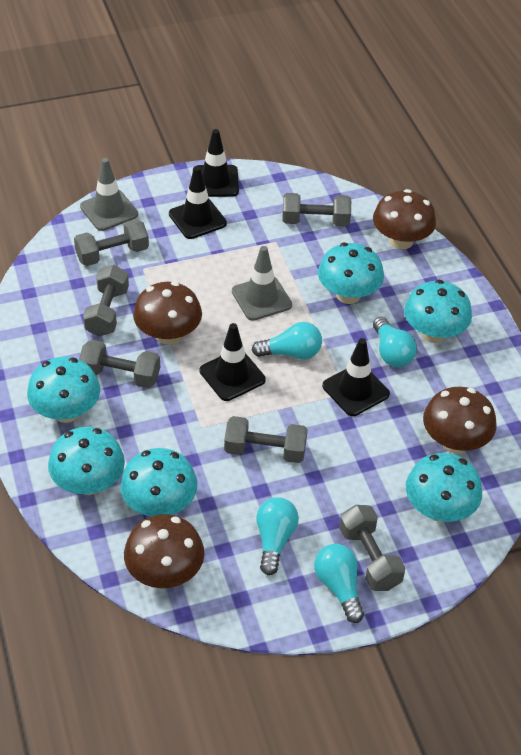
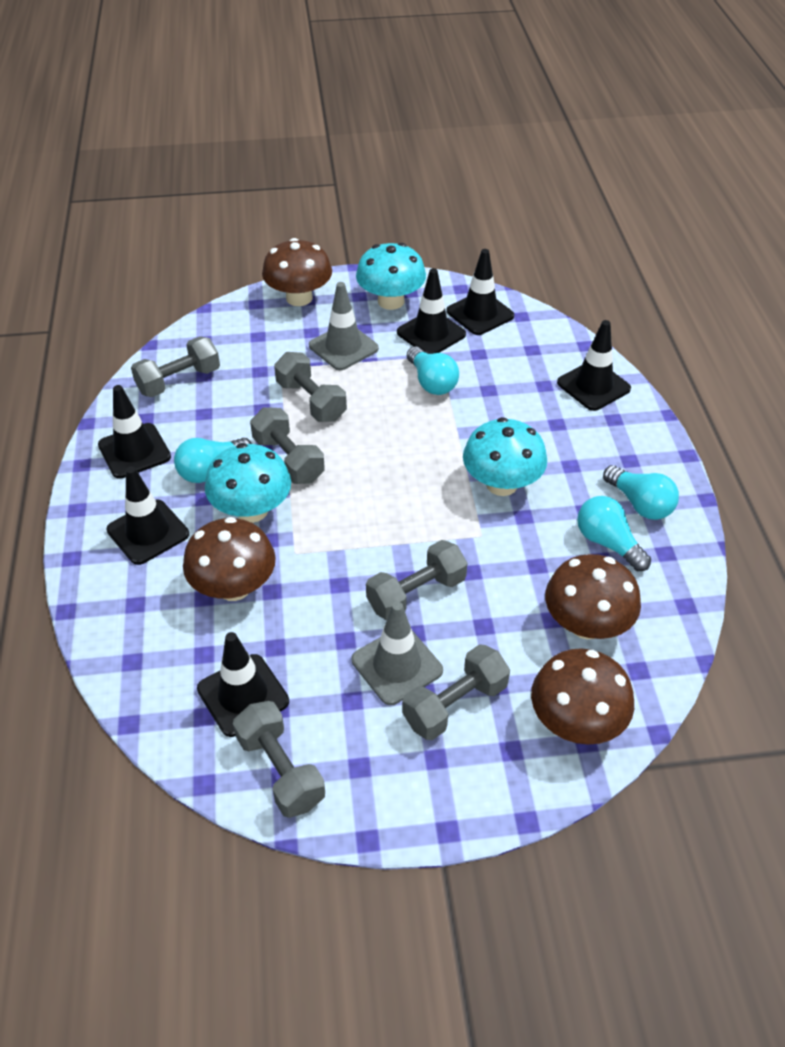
black traffic cone: 4 -> 6
turquoise mushroom: 6 -> 3

